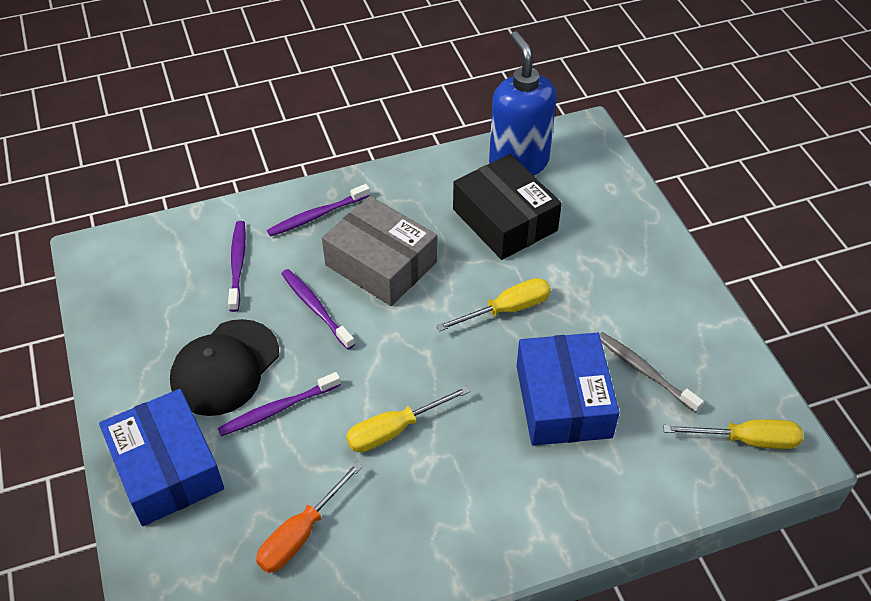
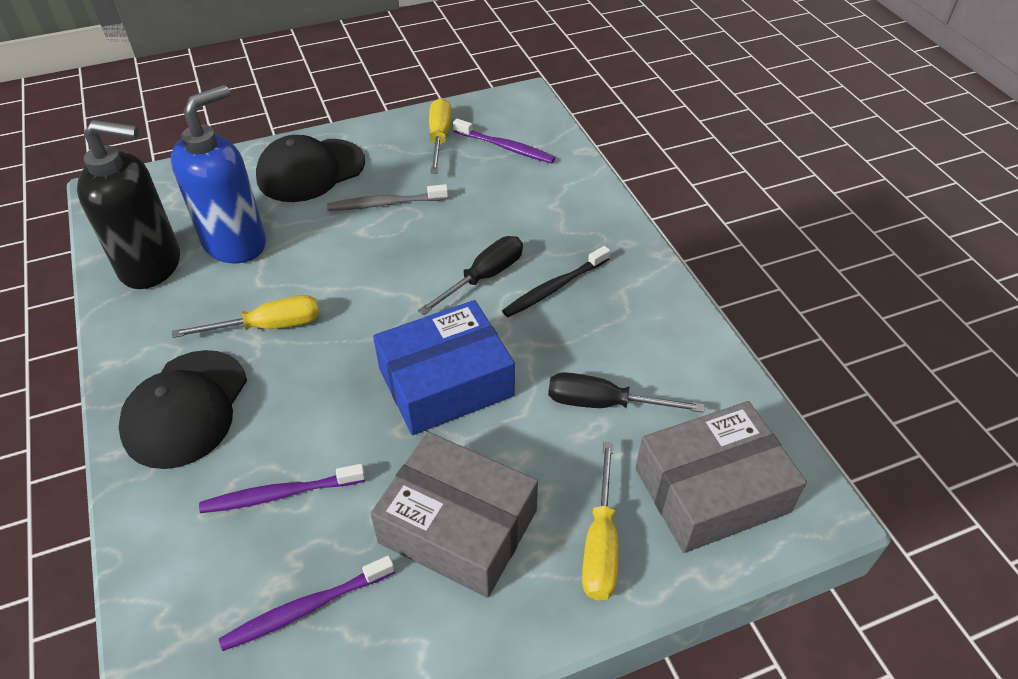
black box: 1 -> 0
black cap: 1 -> 2
black screwdriver: 0 -> 2
black soap dispenser: 0 -> 1
black toothbrush: 0 -> 1
blue box: 2 -> 1
grey box: 1 -> 2
orange screwdriver: 1 -> 0
purple toothbrush: 4 -> 3

